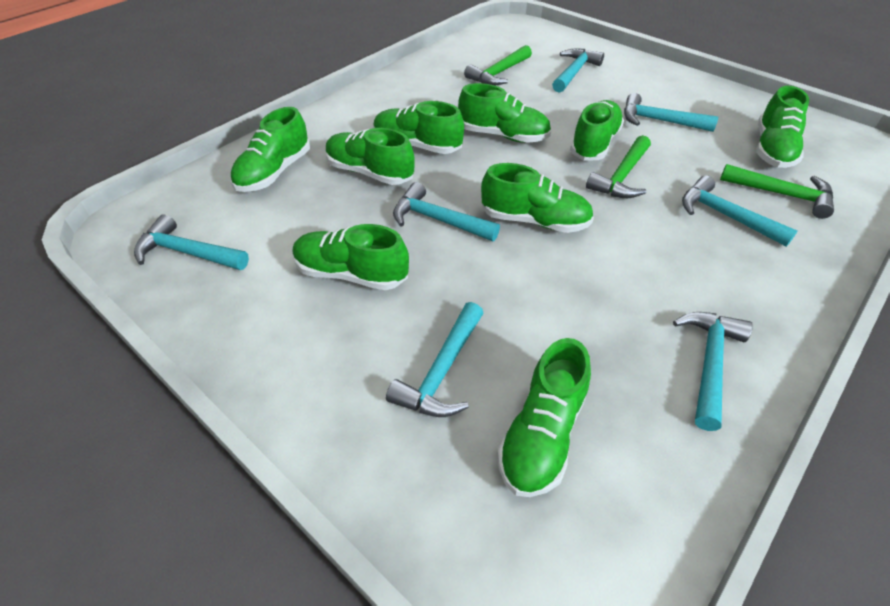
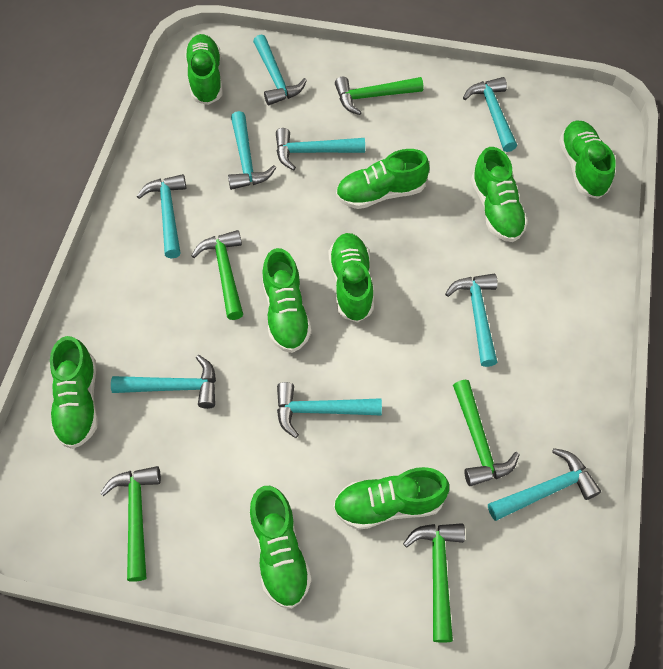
green hammer: 3 -> 5
turquoise hammer: 7 -> 9

